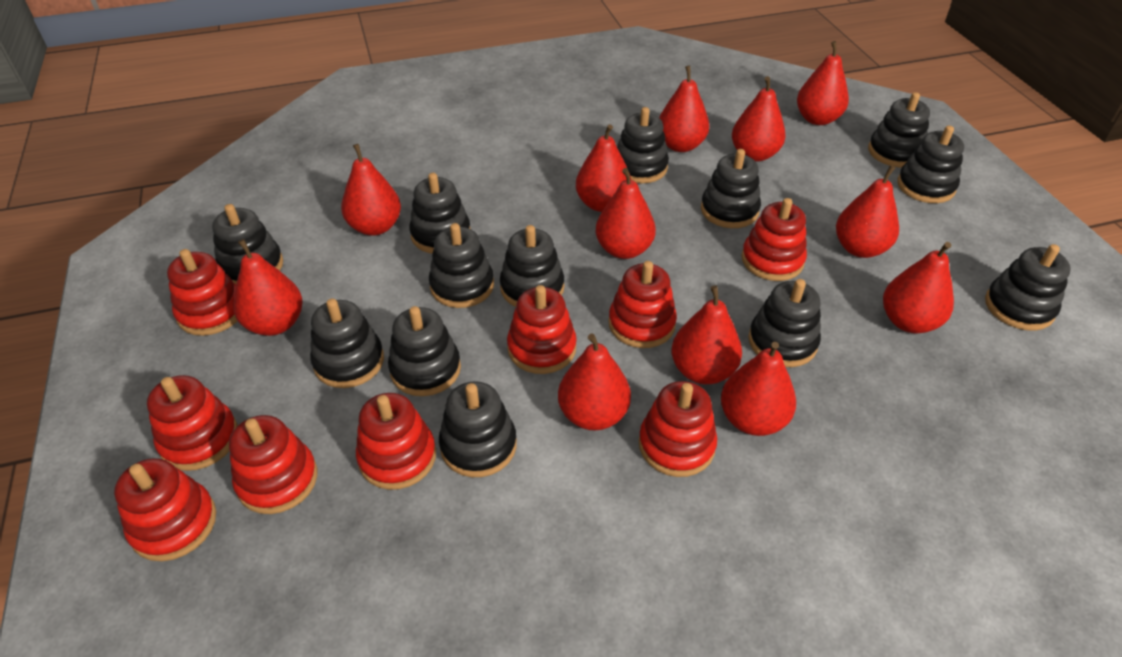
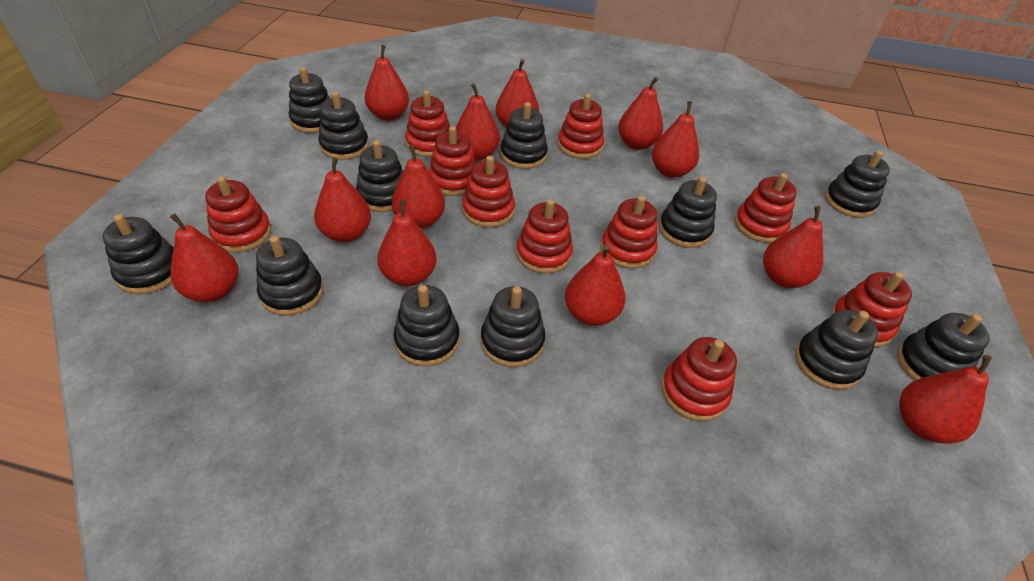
black stacking toy: 13 -> 12
red stacking toy: 9 -> 10

